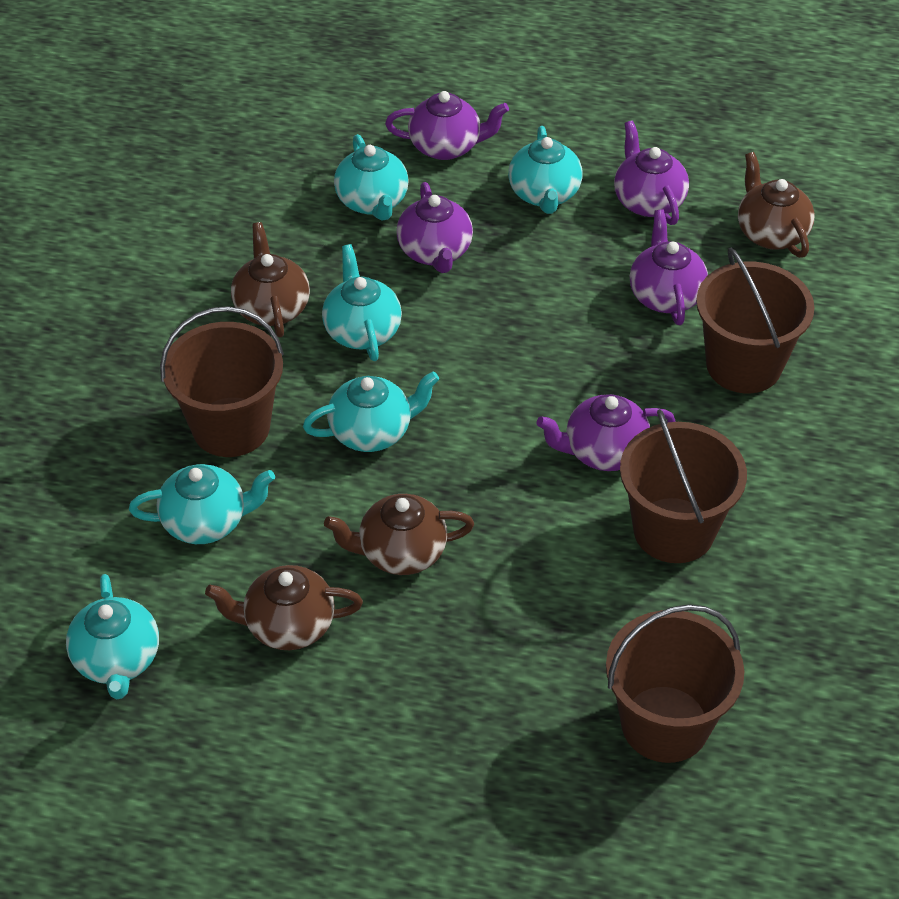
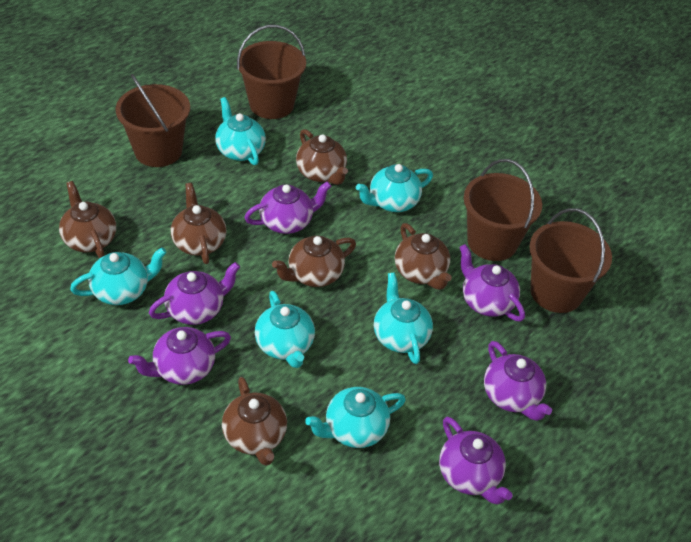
brown teapot: 4 -> 6
purple teapot: 5 -> 6

